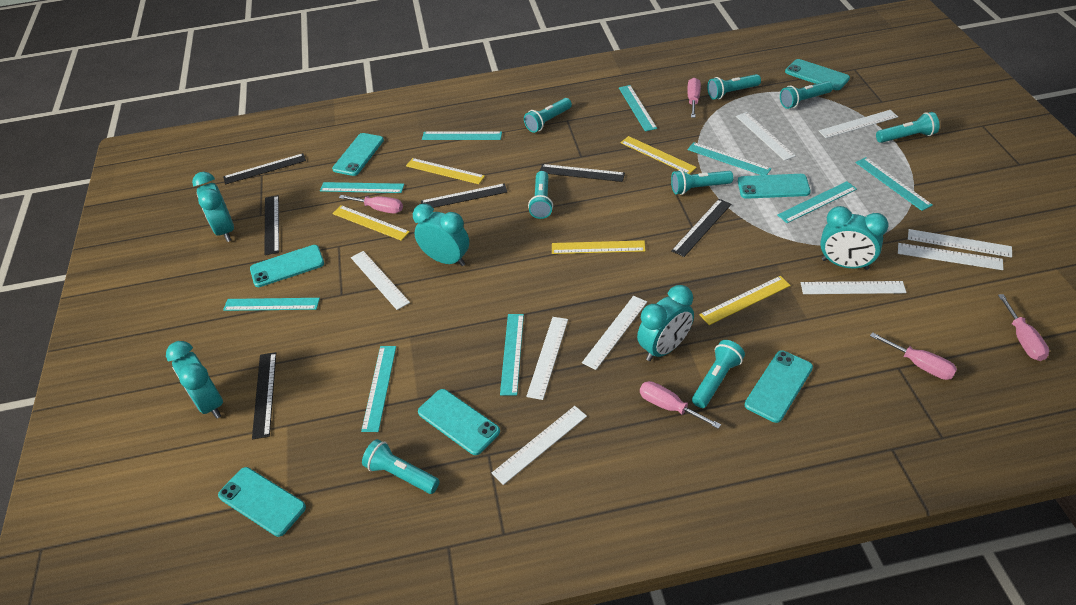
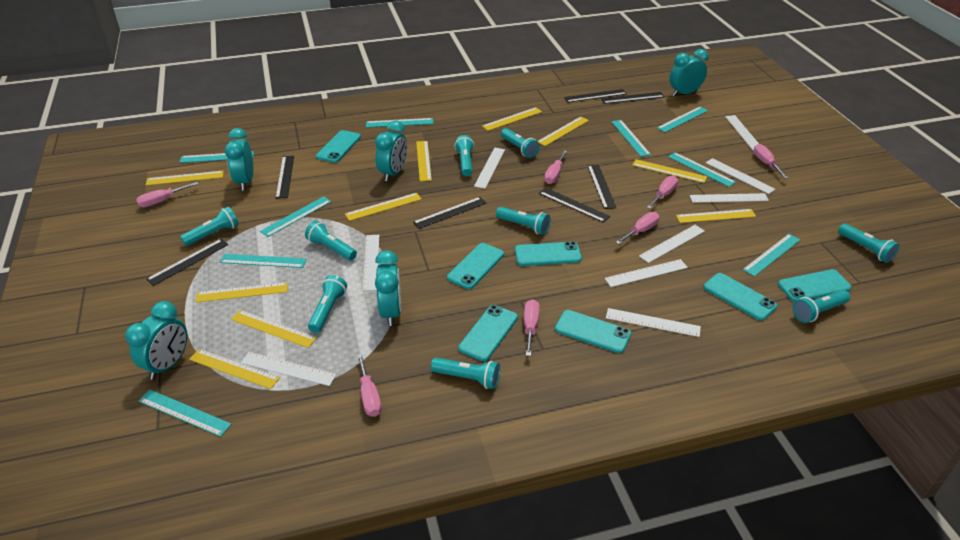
black ruler: 6 -> 7
pink screwdriver: 5 -> 7
turquoise flashlight: 8 -> 9
yellow ruler: 5 -> 10

